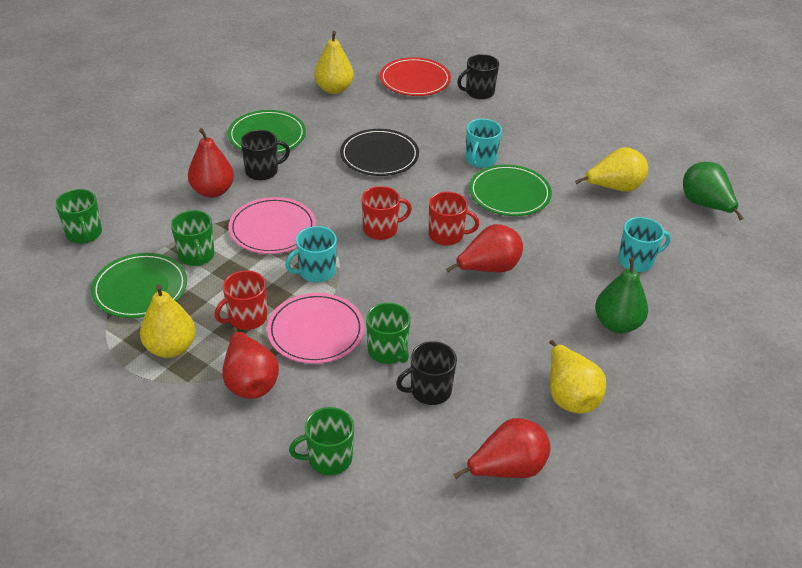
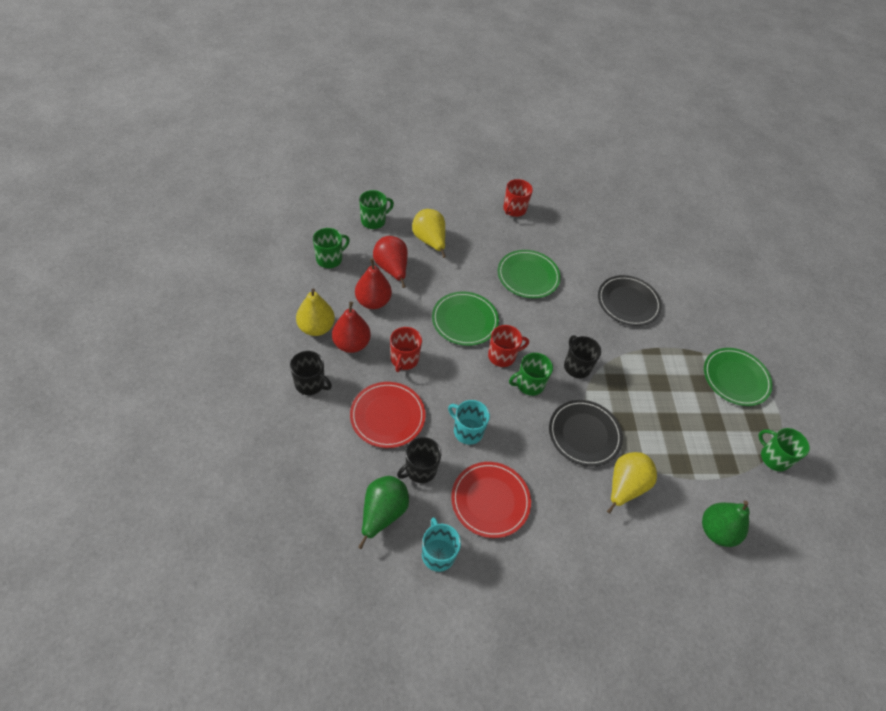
black plate: 1 -> 2
pink plate: 2 -> 0
red pear: 4 -> 3
red plate: 1 -> 2
turquoise mug: 3 -> 2
yellow pear: 4 -> 3

